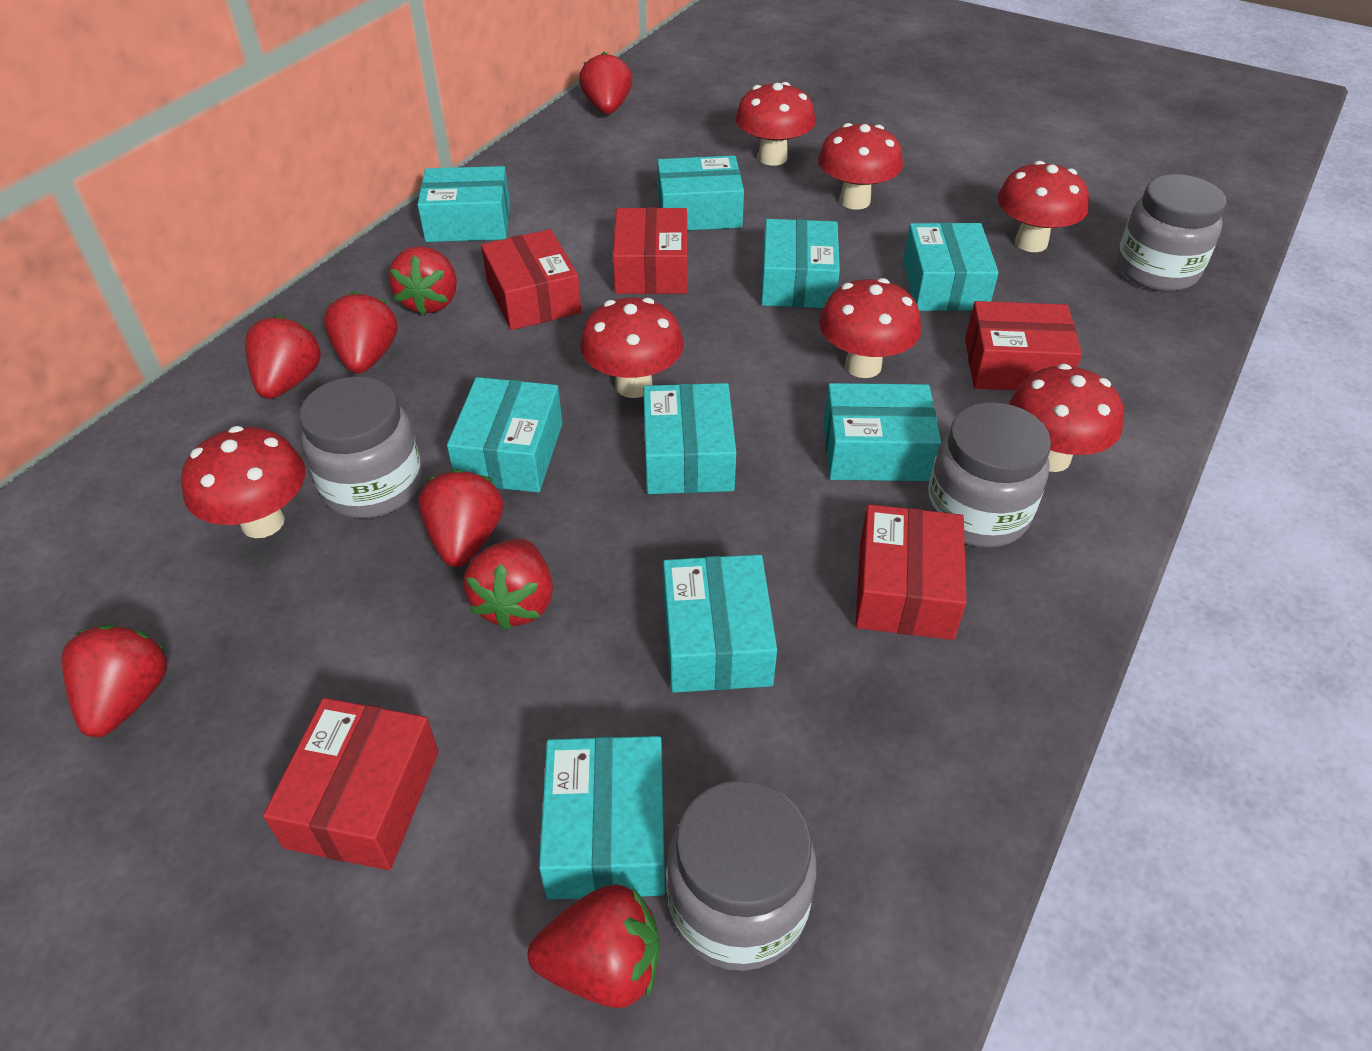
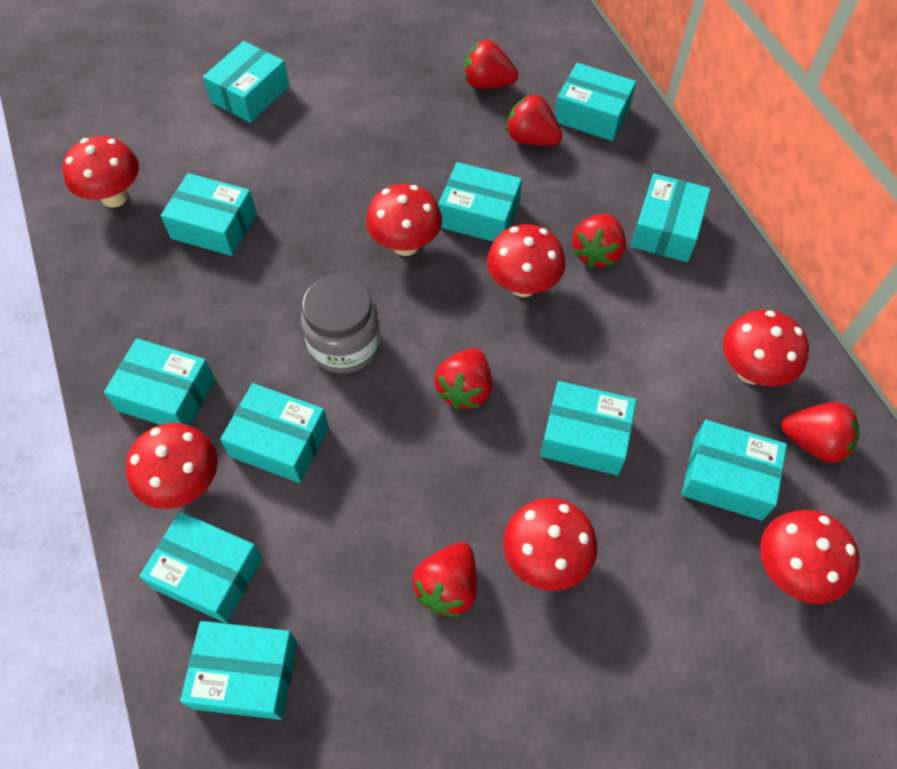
grey jar: 4 -> 1
red box: 5 -> 0
red strawberry: 8 -> 6
turquoise box: 9 -> 11

